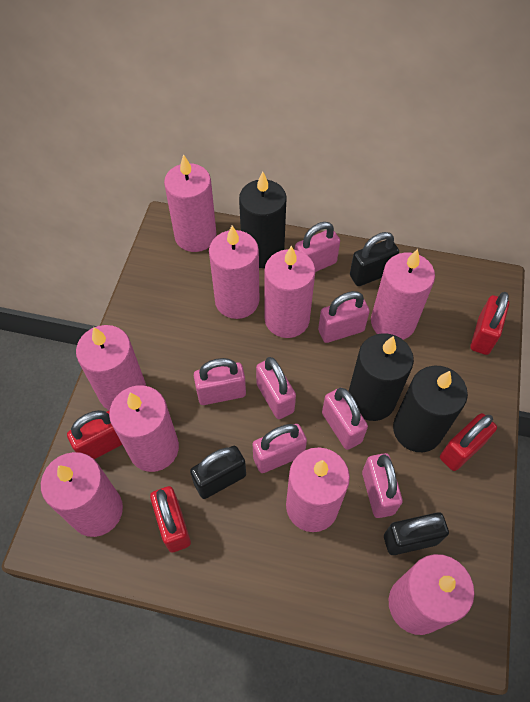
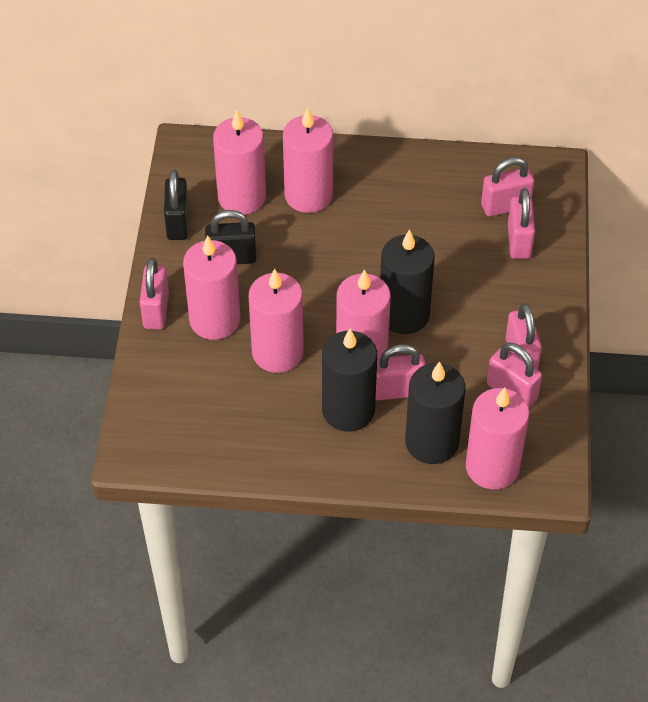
black padlock: 3 -> 2
pink candle: 9 -> 6
pink padlock: 7 -> 6
red padlock: 4 -> 0

